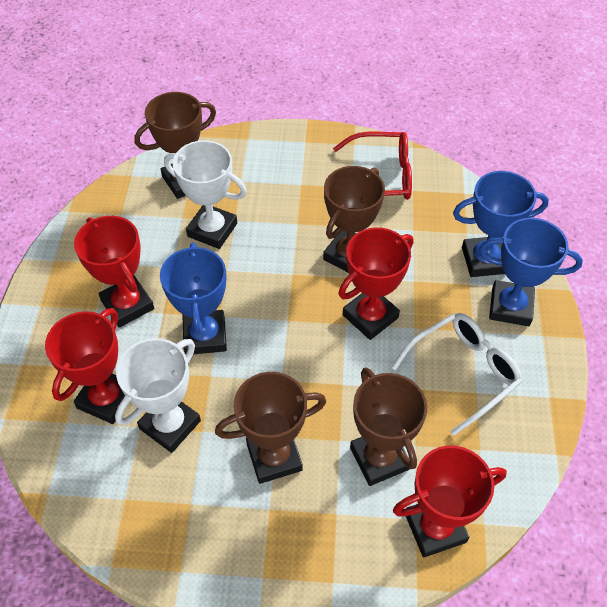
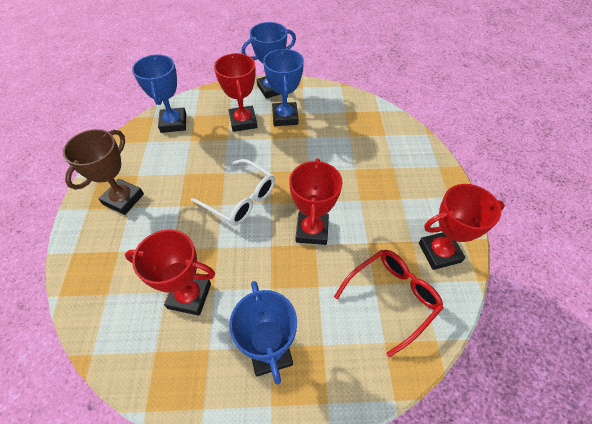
blue trophy: 3 -> 4
brown trophy: 4 -> 1
white trophy: 2 -> 0

